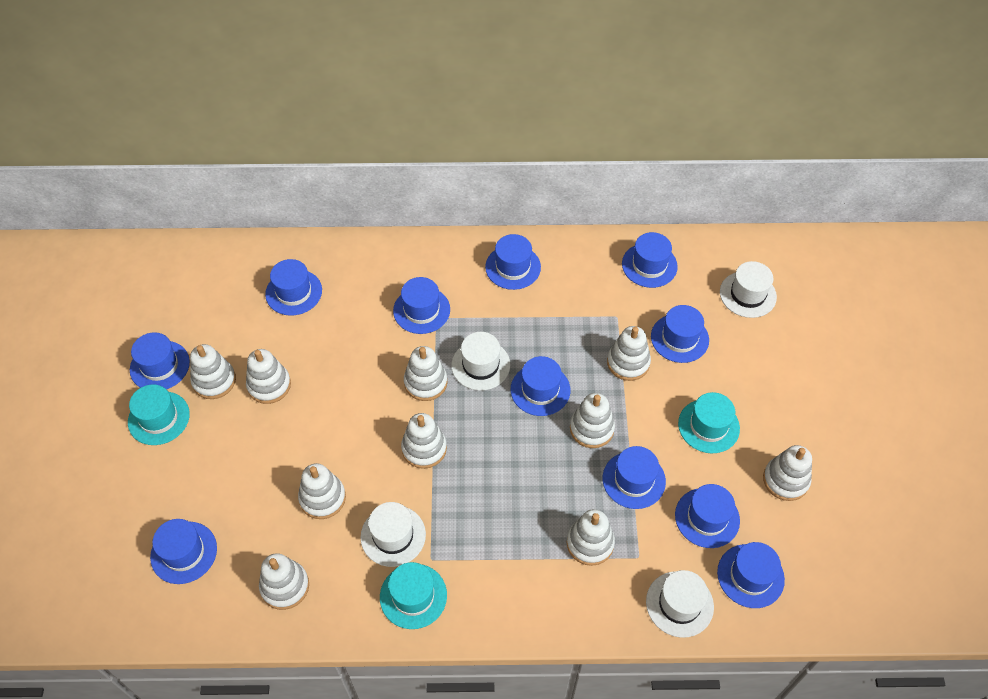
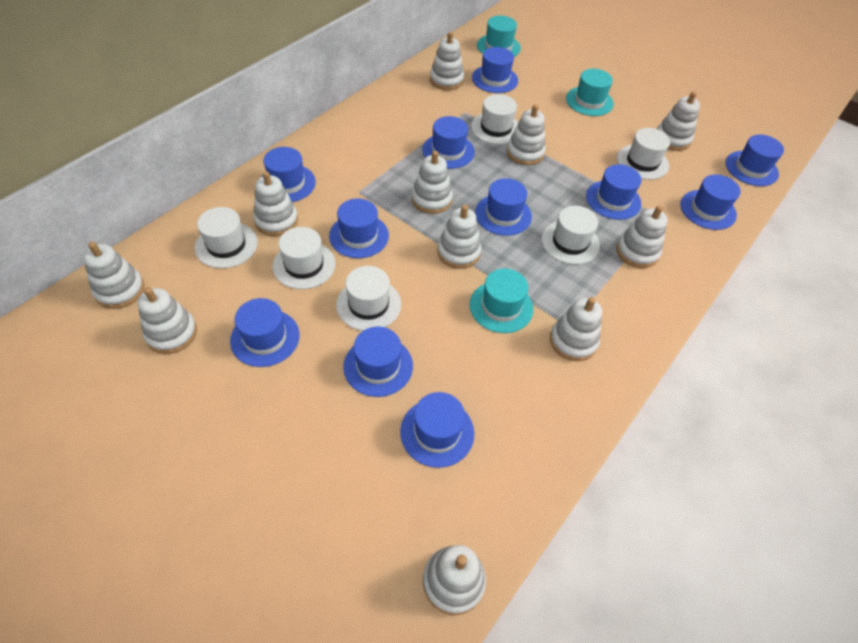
white hat: 4 -> 6
white stacking toy: 10 -> 11

